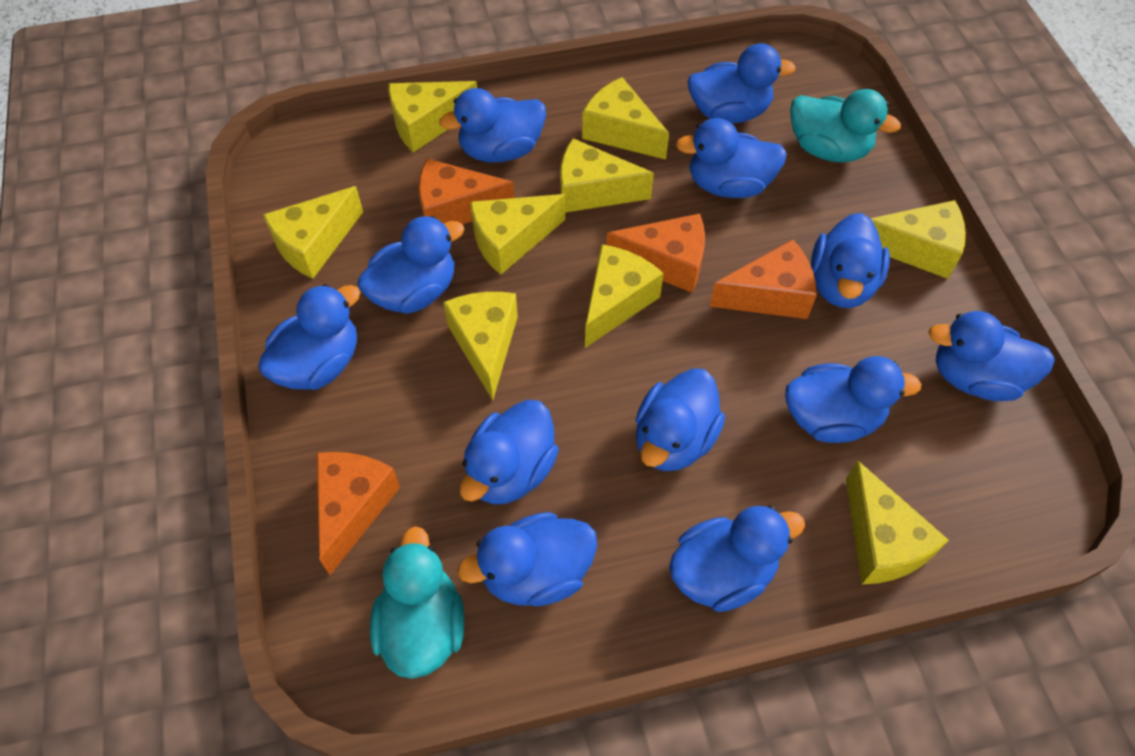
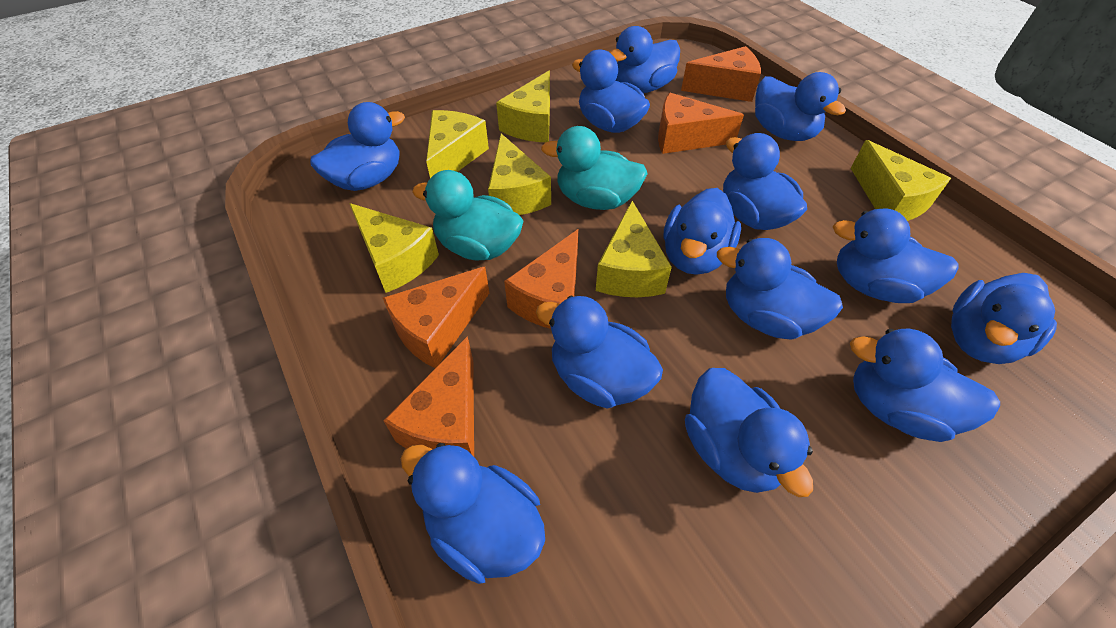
blue duck: 12 -> 13
orange cheese: 4 -> 5
yellow cheese: 9 -> 6

